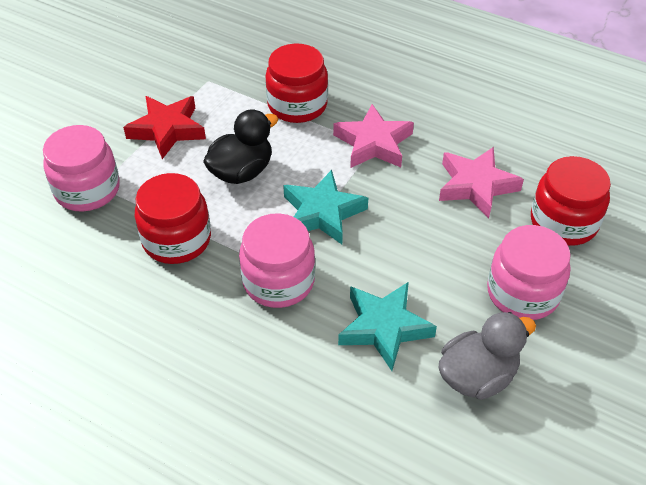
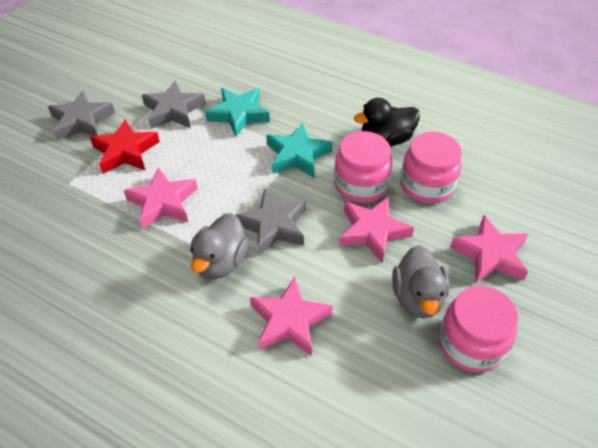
grey duck: 1 -> 2
grey star: 0 -> 3
pink star: 2 -> 4
red jar: 3 -> 0

